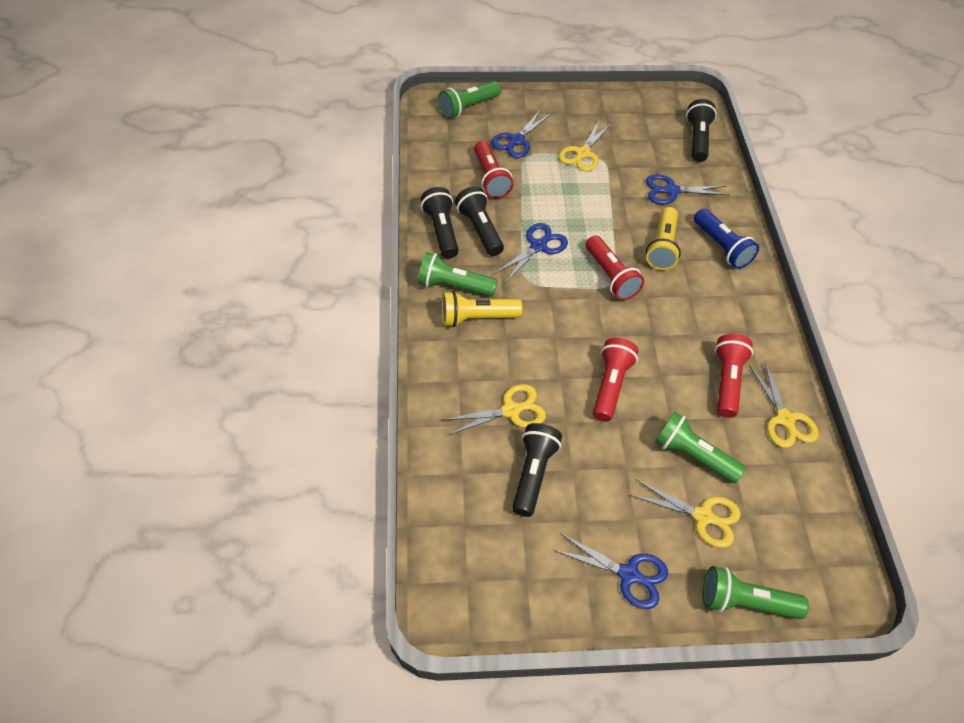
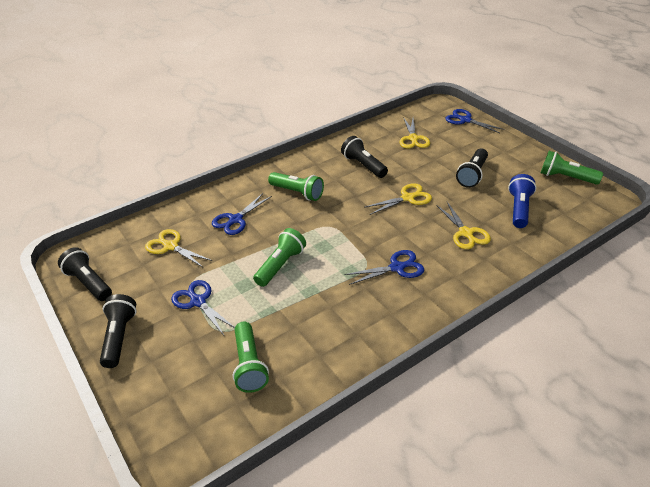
red flashlight: 4 -> 0
yellow flashlight: 2 -> 0

